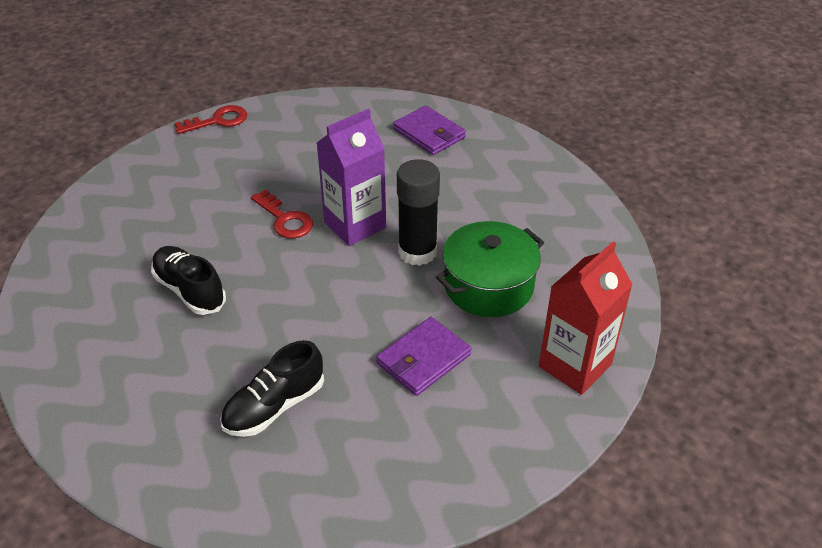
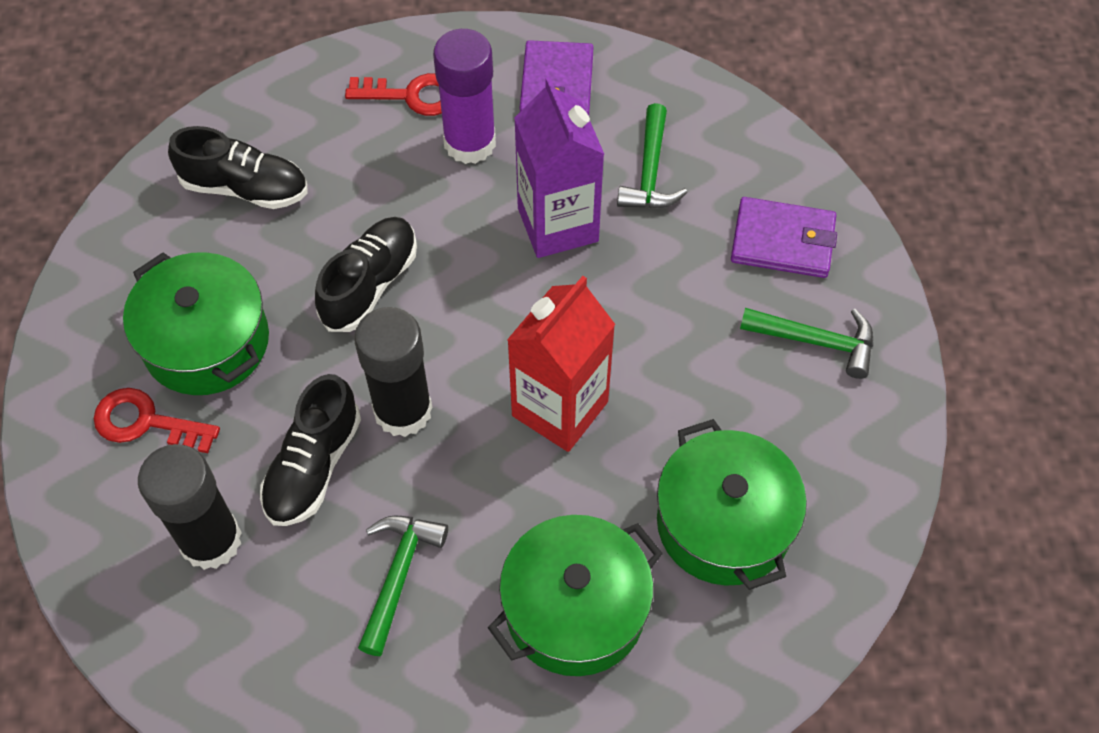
black glue stick: 1 -> 2
black shoe: 2 -> 3
green hammer: 0 -> 3
green pot: 1 -> 3
purple glue stick: 0 -> 1

